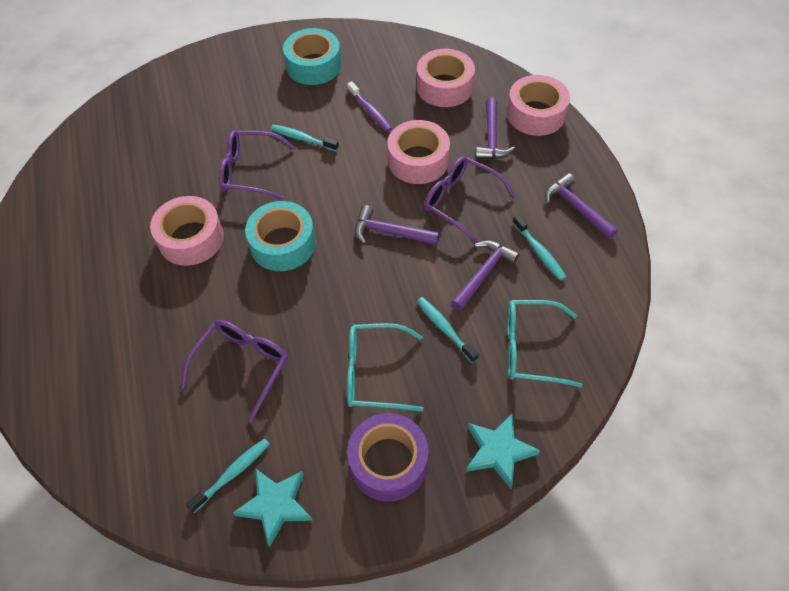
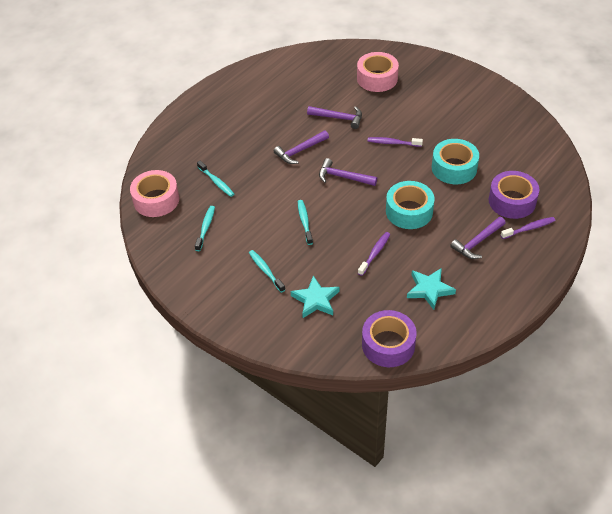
pink tape: 4 -> 2
purple glasses: 3 -> 0
purple tape: 1 -> 2
purple toothbrush: 1 -> 3
turquoise glasses: 2 -> 0

